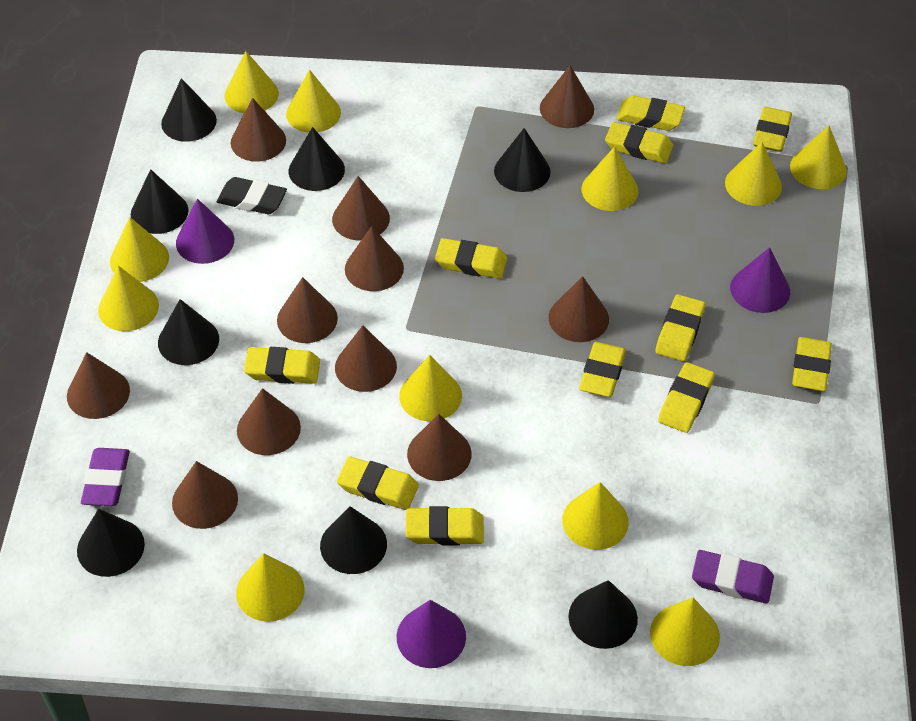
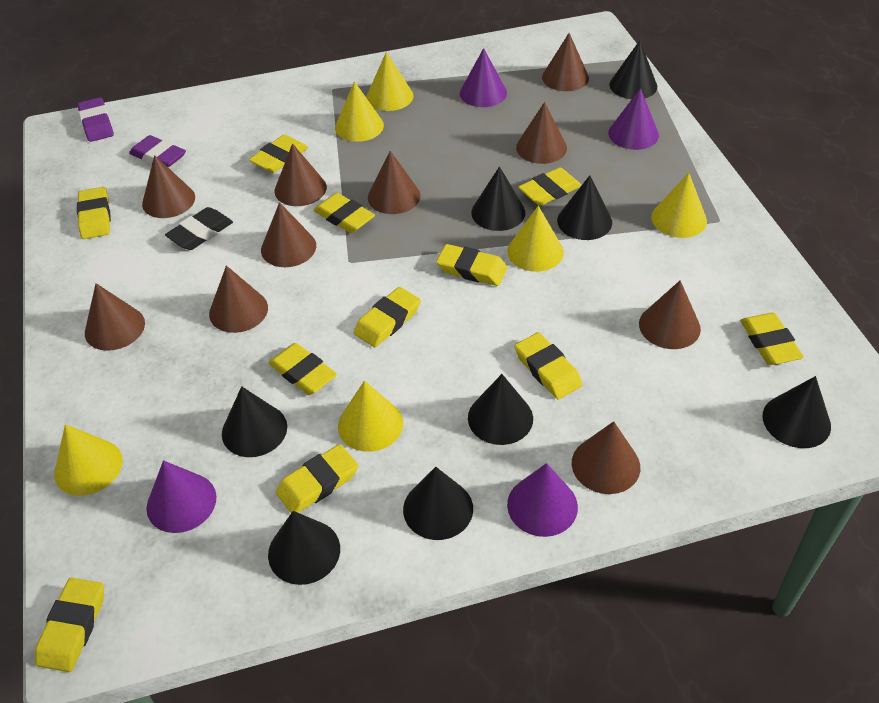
brown cone: 11 -> 10
purple cone: 3 -> 4
yellow cone: 11 -> 6

